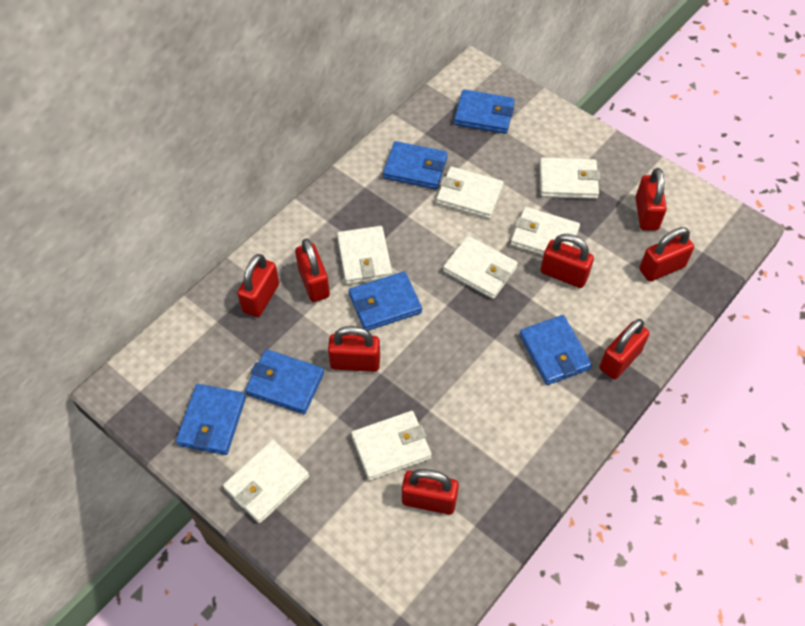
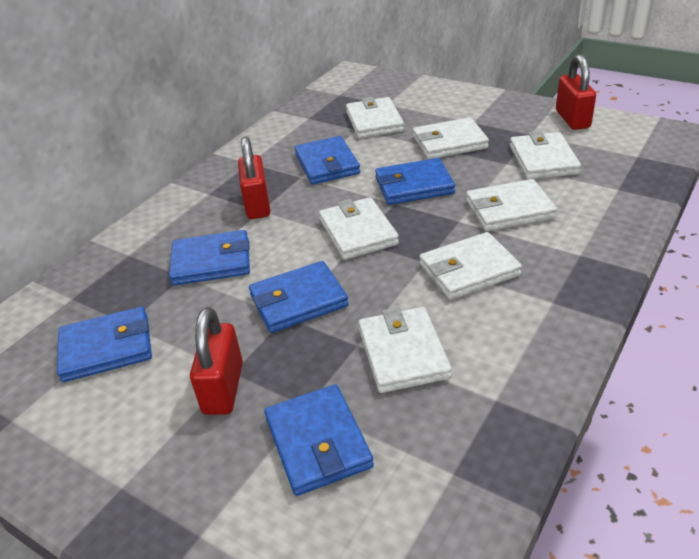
red padlock: 8 -> 3

